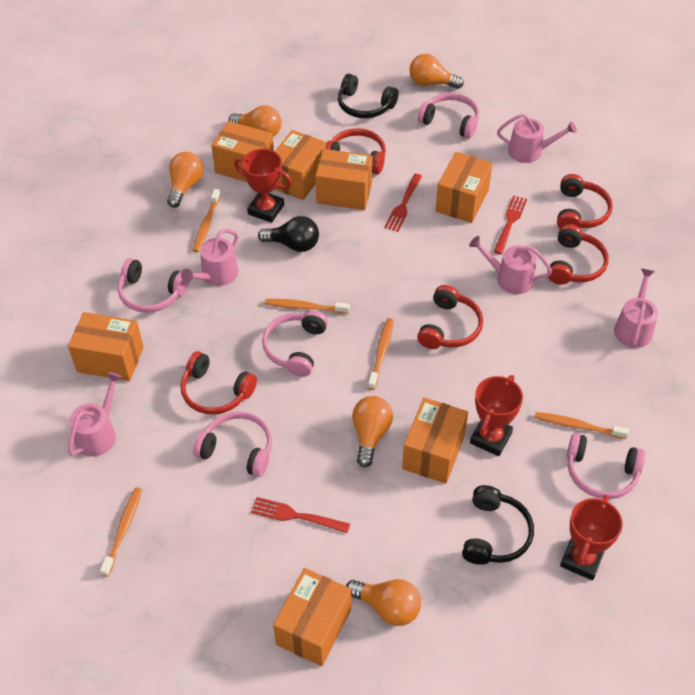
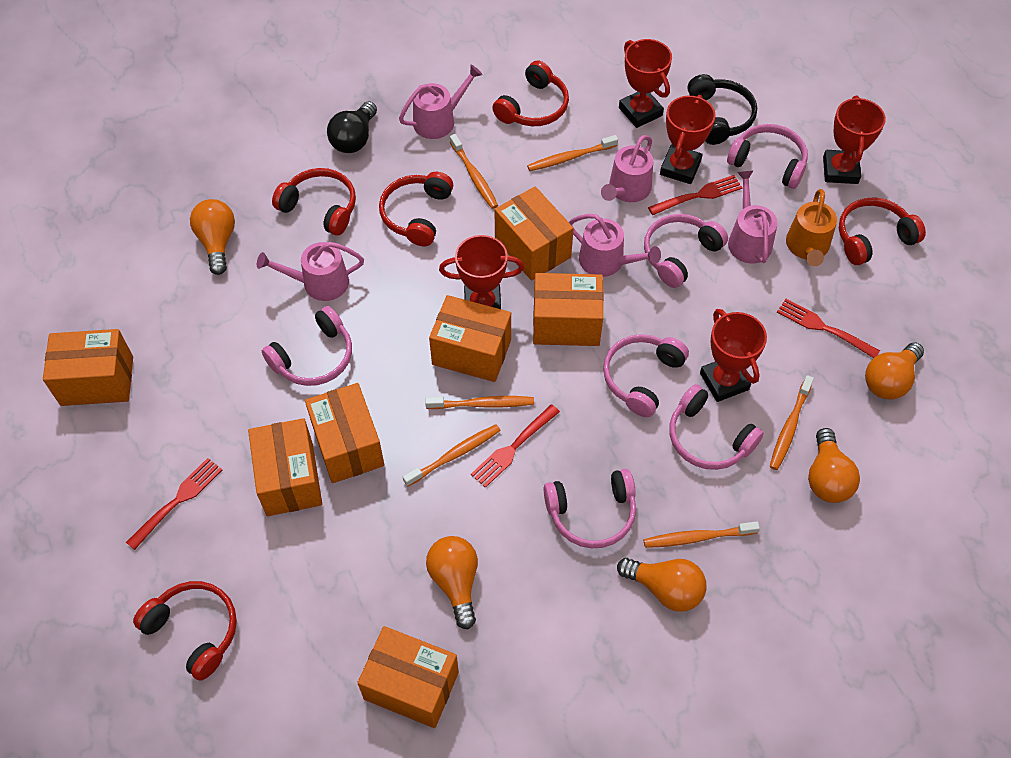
black headphones: 2 -> 1
orange toothbrush: 5 -> 6
orange watering can: 0 -> 1
pink headphones: 5 -> 6
red fork: 3 -> 4
red trophy: 3 -> 5

